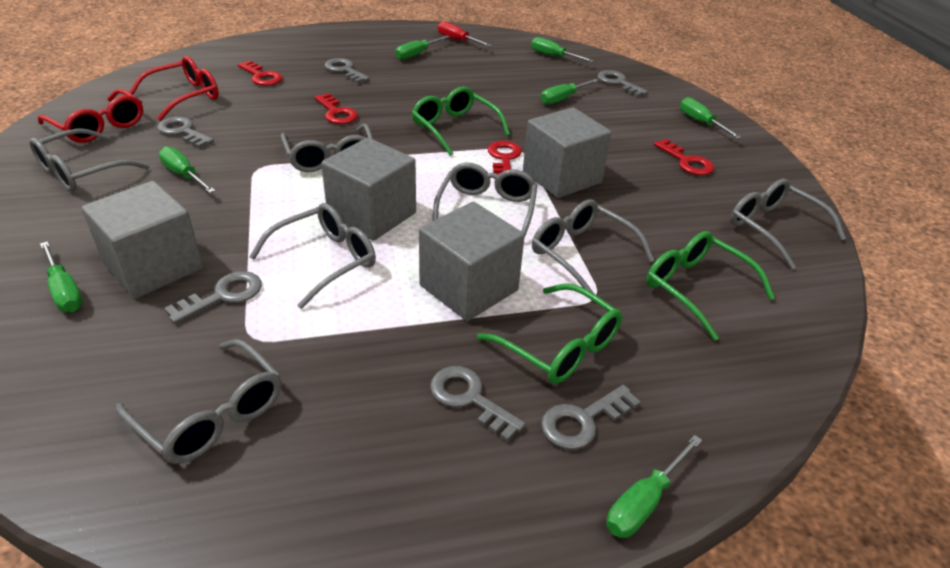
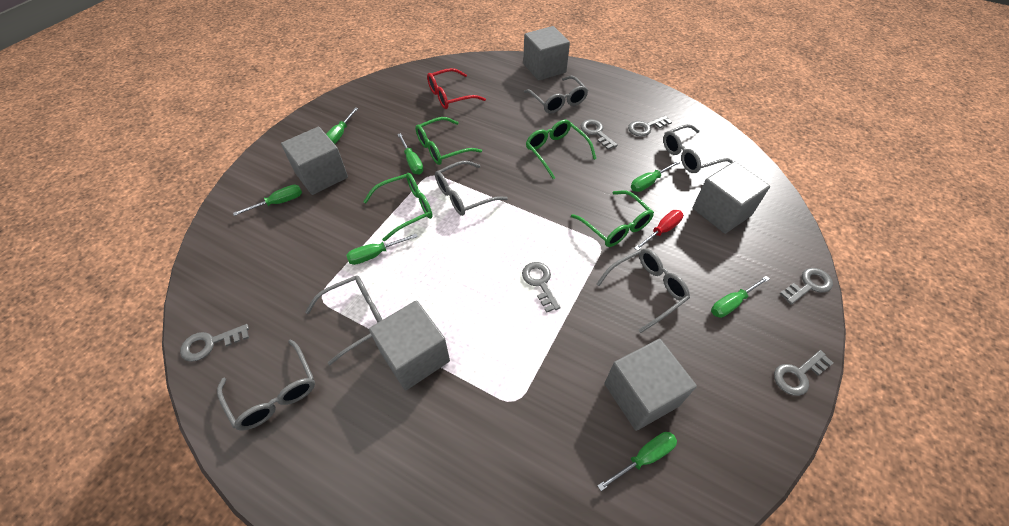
green glasses: 3 -> 4
grey cube: 4 -> 5
grey glasses: 7 -> 6
red glasses: 2 -> 1
red key: 4 -> 0

